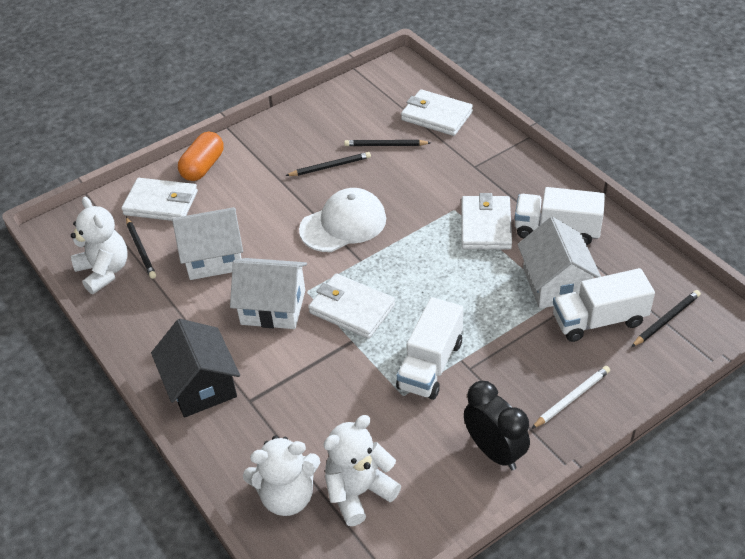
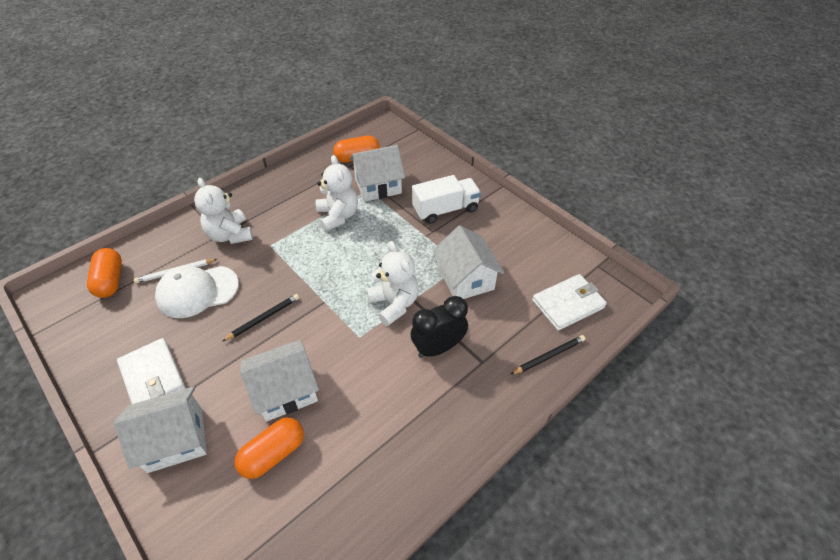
black house: 1 -> 0
black pencil: 4 -> 2
orange capsule: 1 -> 3
white house: 3 -> 4
white truck: 3 -> 1
white wallet: 4 -> 2

